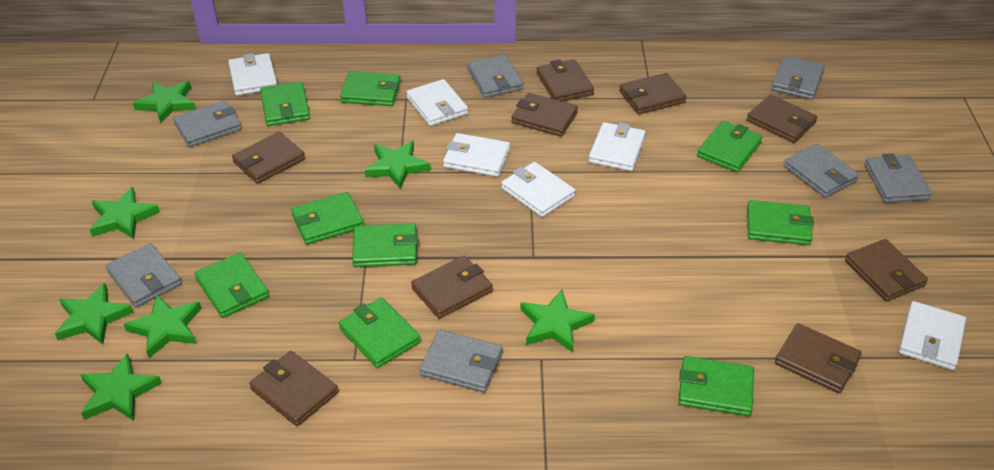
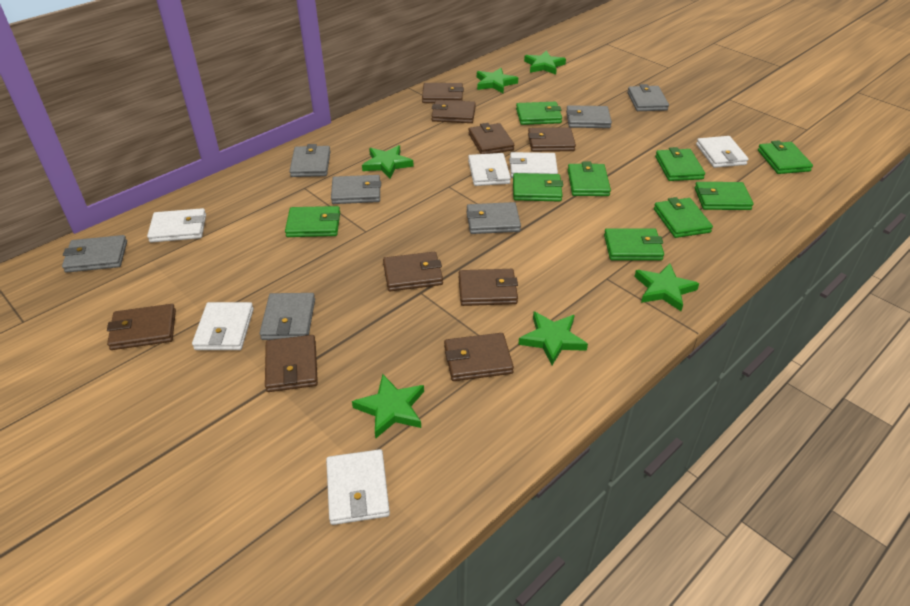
green star: 7 -> 6

